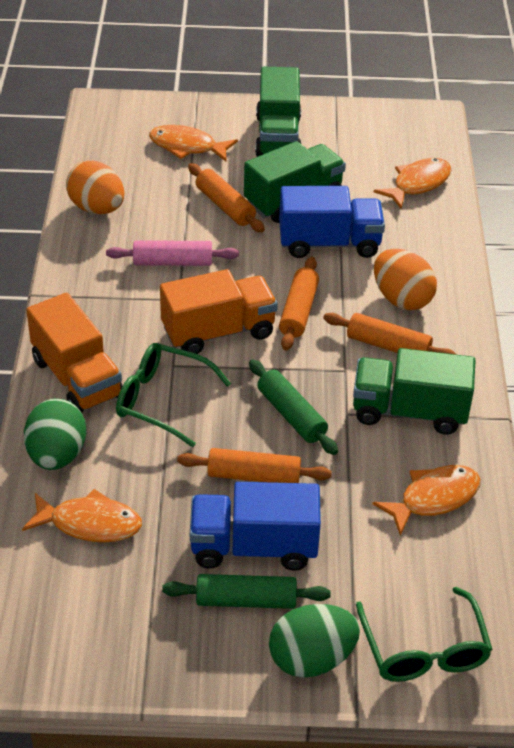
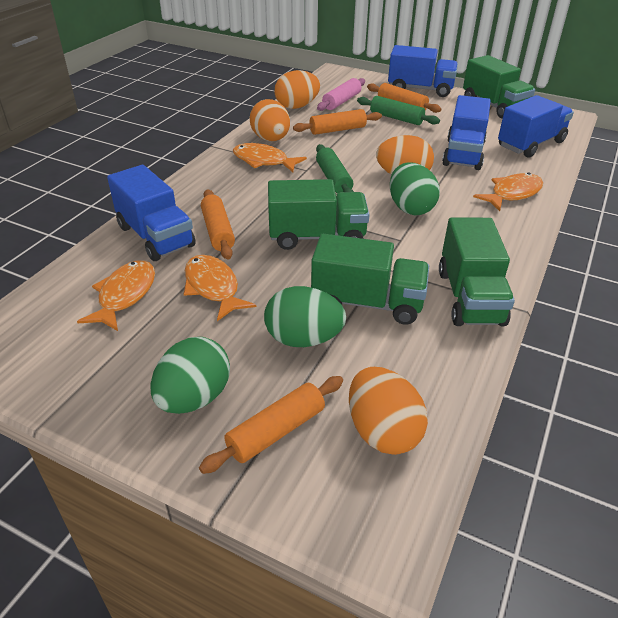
blue truck: 2 -> 4
green egg: 2 -> 3
green glasses: 2 -> 0
green truck: 3 -> 4
orange egg: 2 -> 4
orange truck: 2 -> 0

